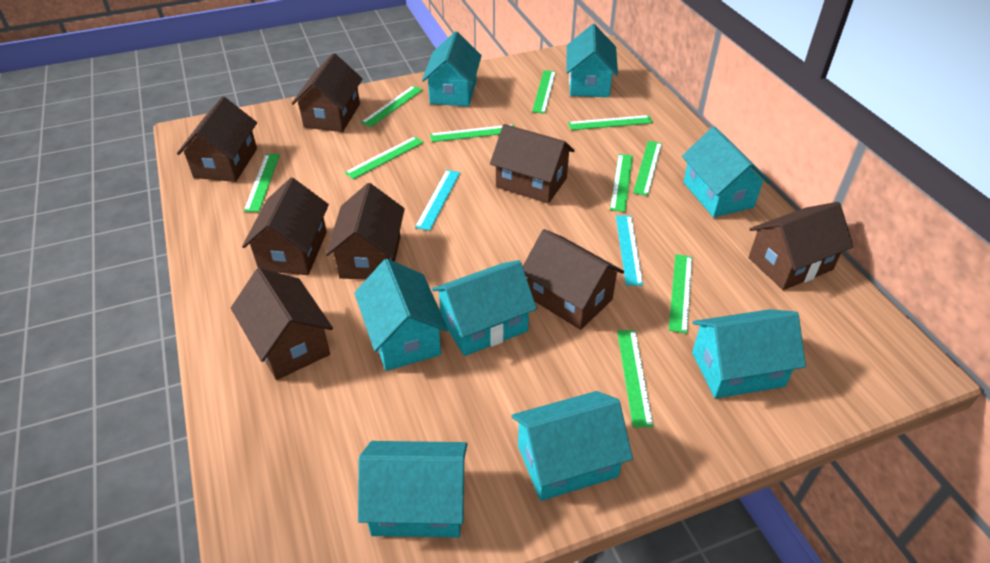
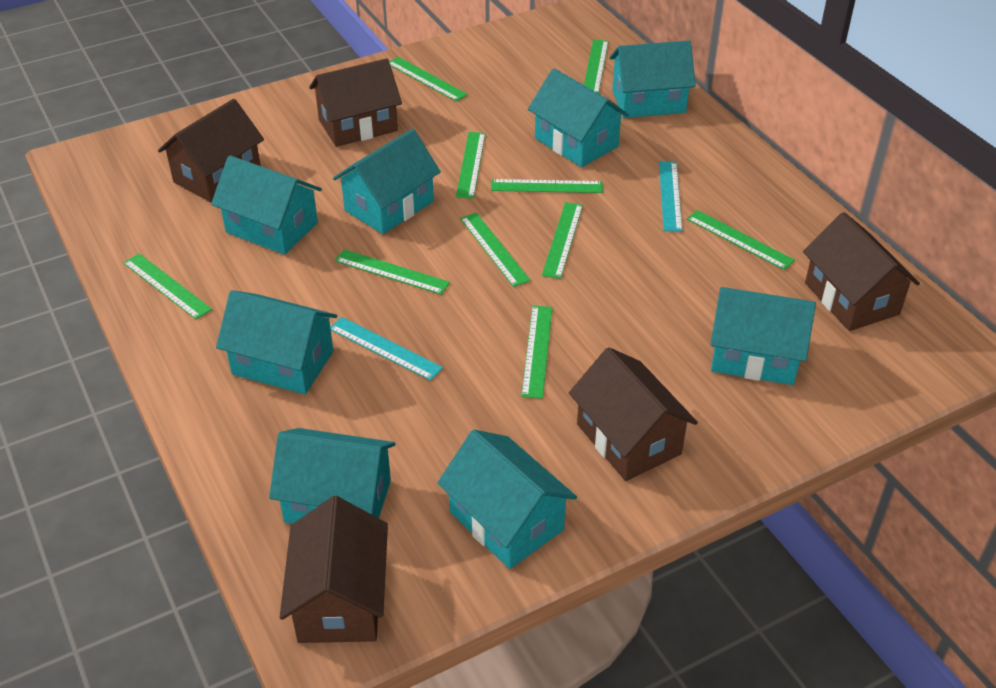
brown house: 8 -> 5

